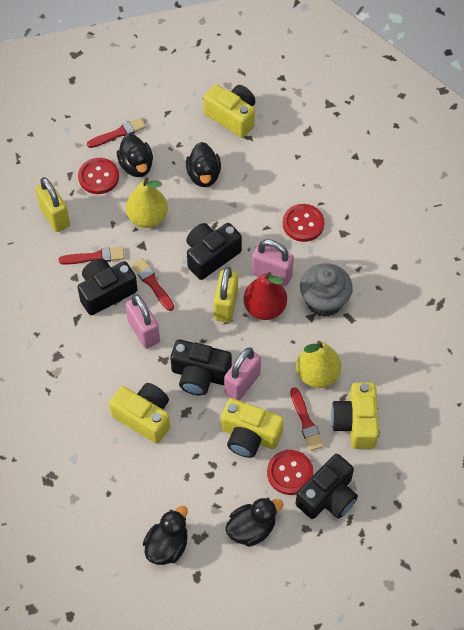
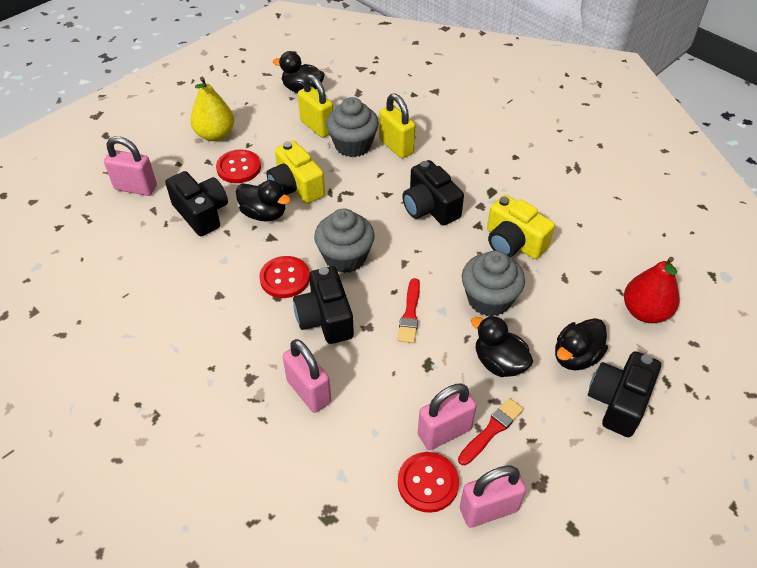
grey cupcake: 1 -> 3
pink padlock: 3 -> 4
red brush: 4 -> 2
yellow camera: 4 -> 2
yellow pear: 2 -> 1

